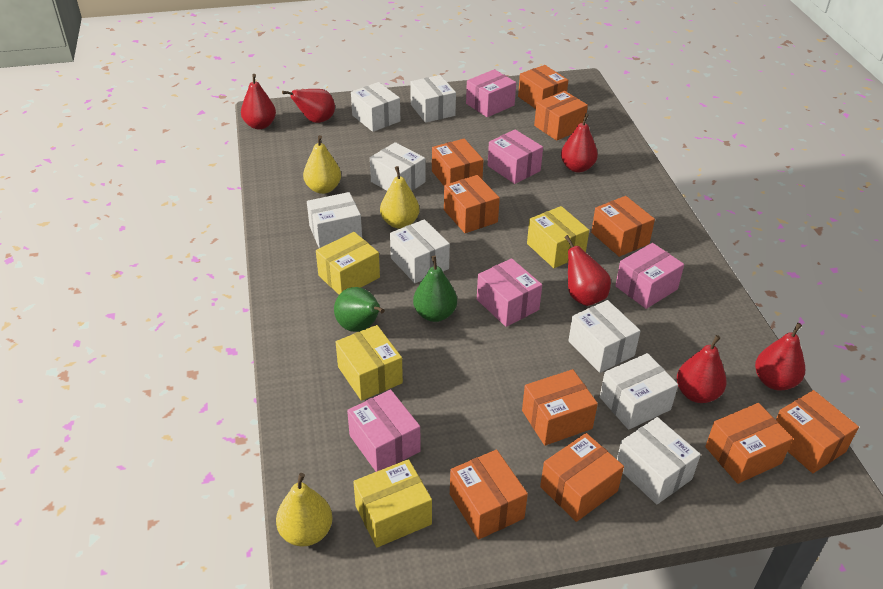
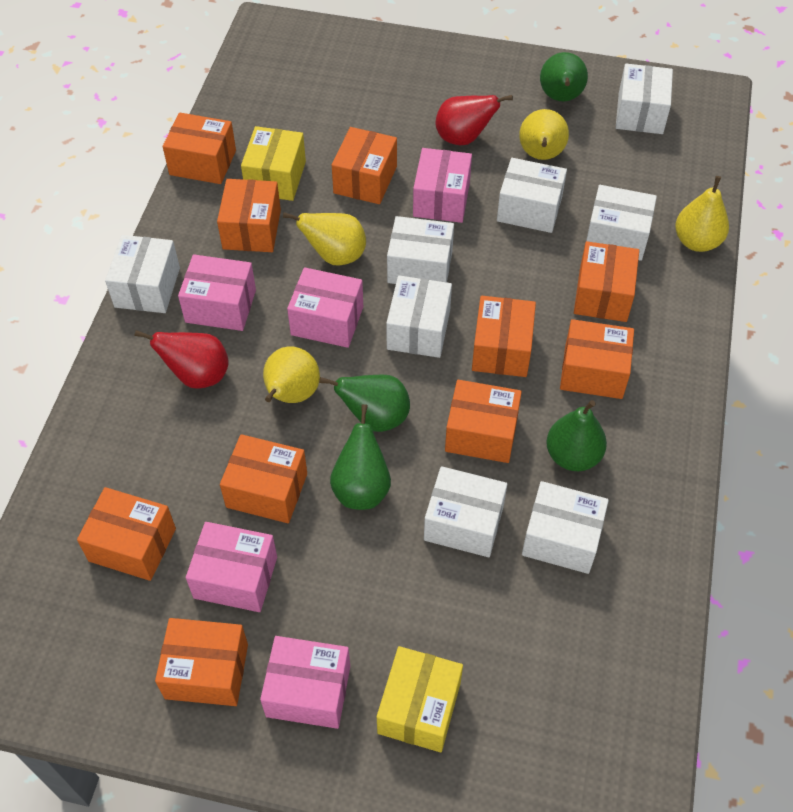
green pear: 2 -> 4
red pear: 6 -> 2
yellow box: 4 -> 2
yellow pear: 3 -> 4

